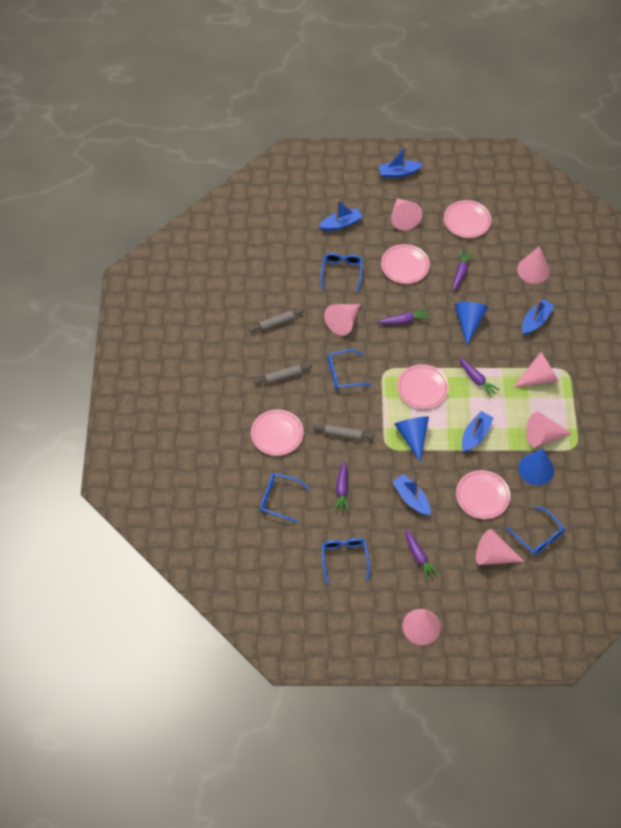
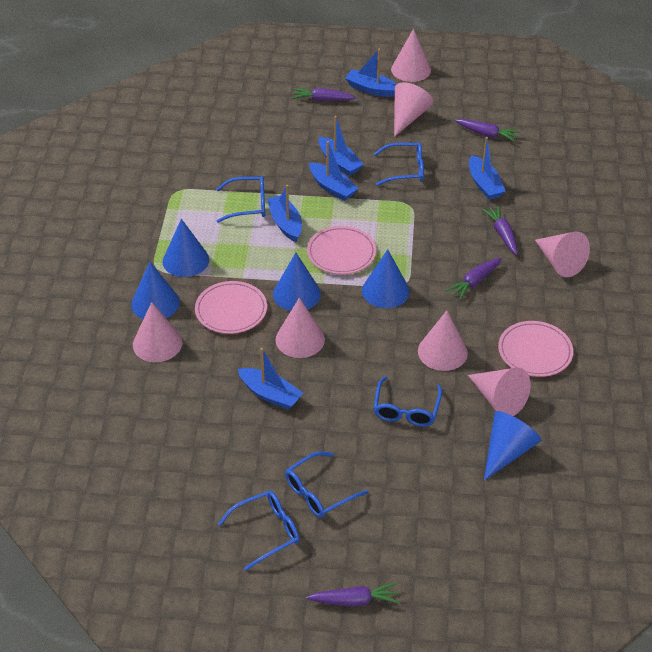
blue boat: 5 -> 6
blue cone: 3 -> 5
grey rolling pin: 3 -> 0
pink plate: 5 -> 3

